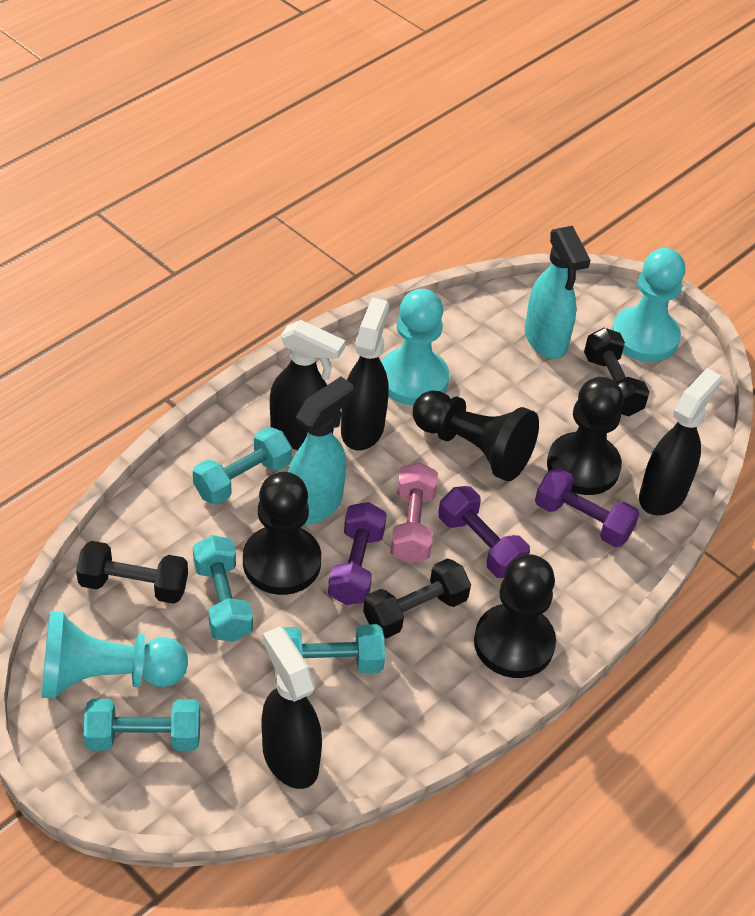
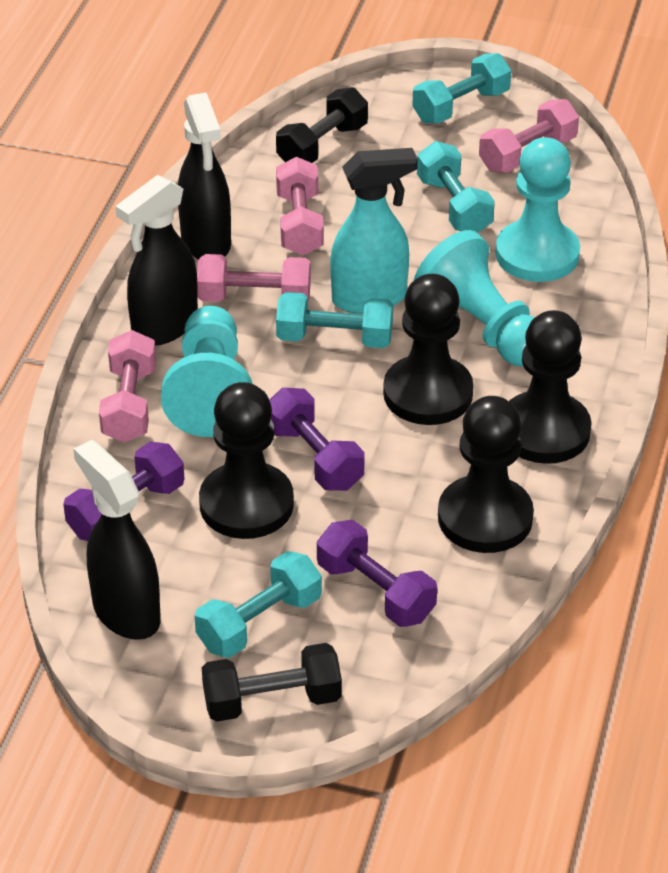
black dumbbell: 3 -> 2
black spray bottle: 4 -> 3
pink dumbbell: 1 -> 4
turquoise spray bottle: 2 -> 1

